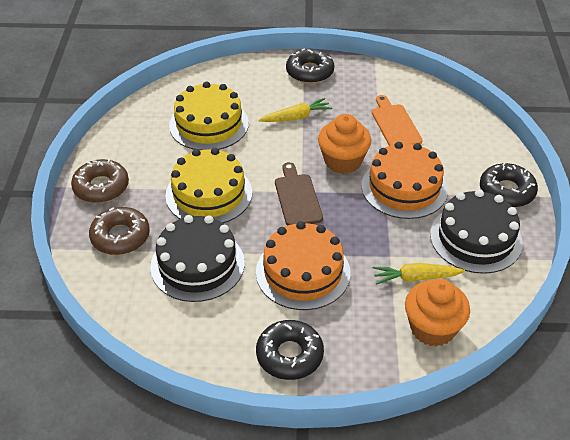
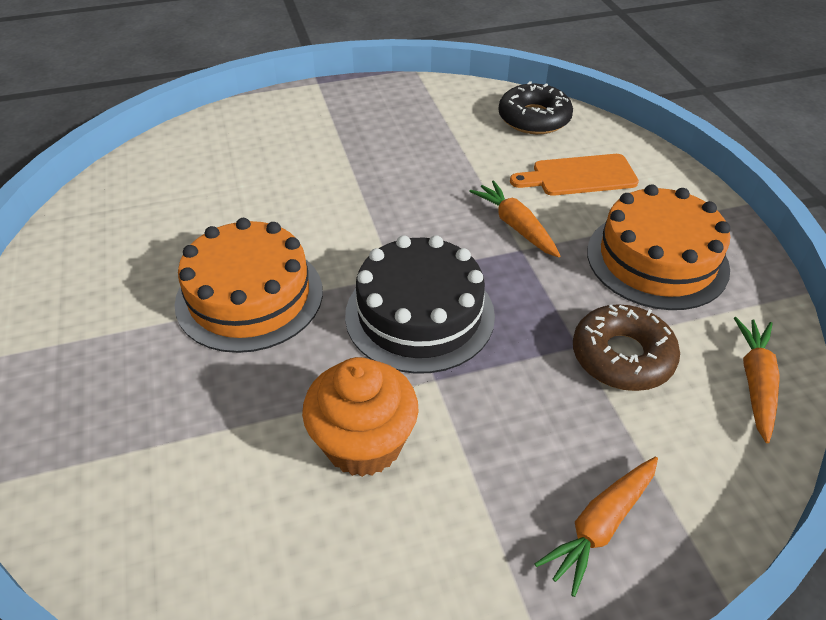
black cake: 2 -> 1
black donut: 3 -> 1
brown cutting board: 1 -> 0
brown donut: 2 -> 1
orange carrot: 0 -> 3
orange cupcake: 2 -> 1
yellow cake: 2 -> 0
yellow carrot: 2 -> 0

